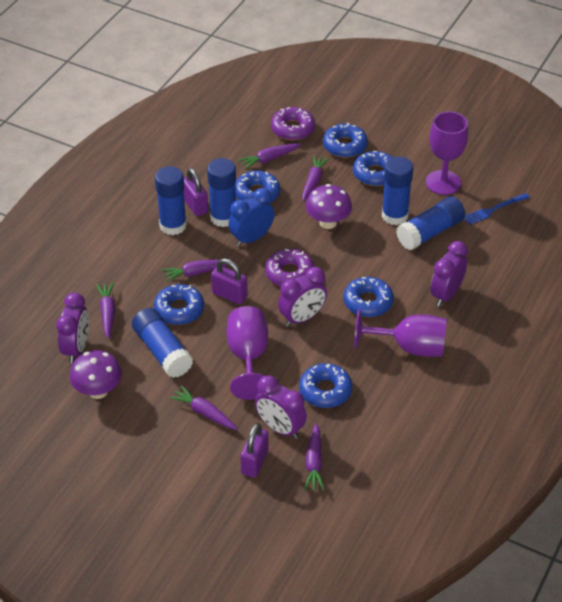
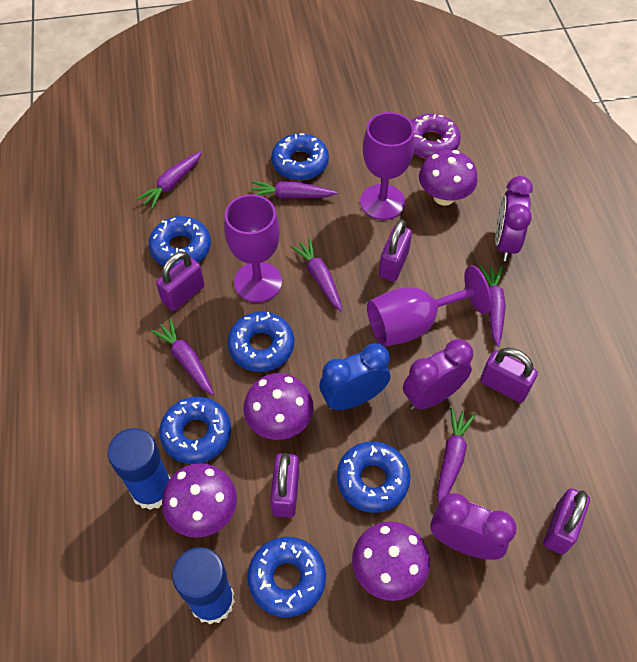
blue fork: 1 -> 0
blue glue stick: 5 -> 2
purple clock: 4 -> 3
purple donut: 2 -> 1
purple mushroom: 2 -> 4
purple padlock: 3 -> 5

